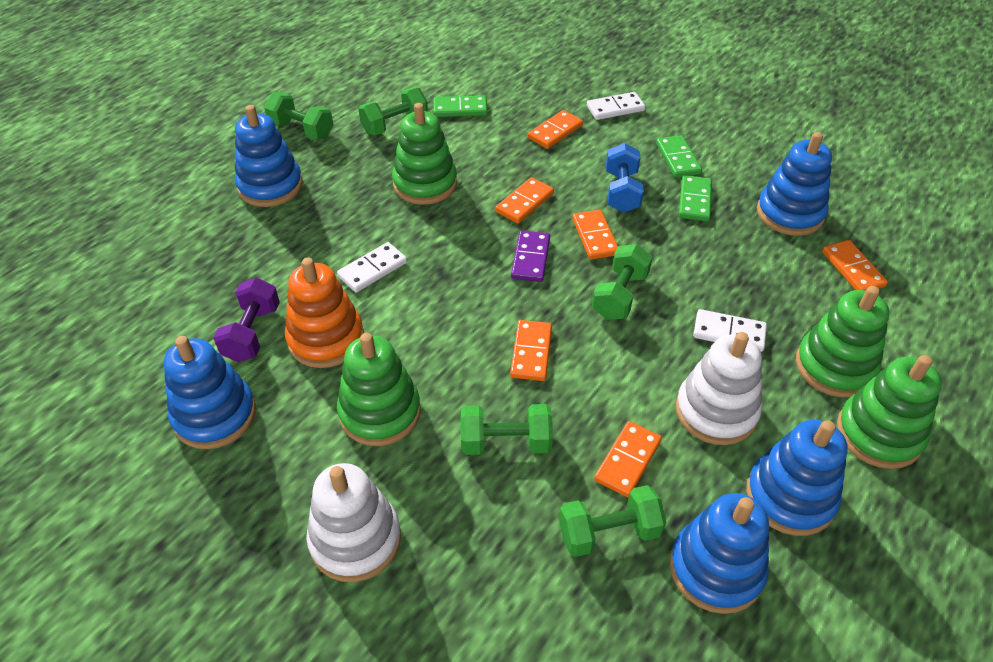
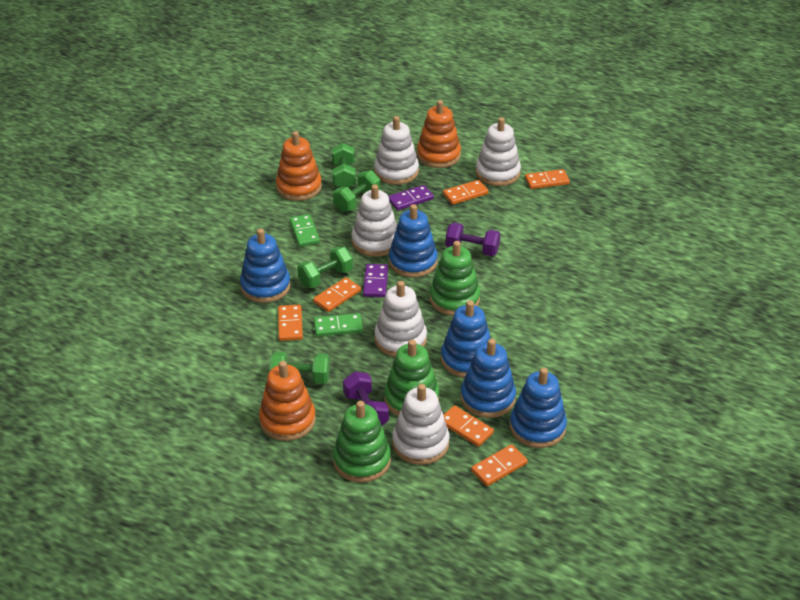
blue dumbbell: 1 -> 0
green domino: 3 -> 2
green dumbbell: 5 -> 4
green stacking toy: 4 -> 3
orange stacking toy: 1 -> 3
purple domino: 1 -> 2
purple dumbbell: 1 -> 2
white domino: 3 -> 0
white stacking toy: 2 -> 5

